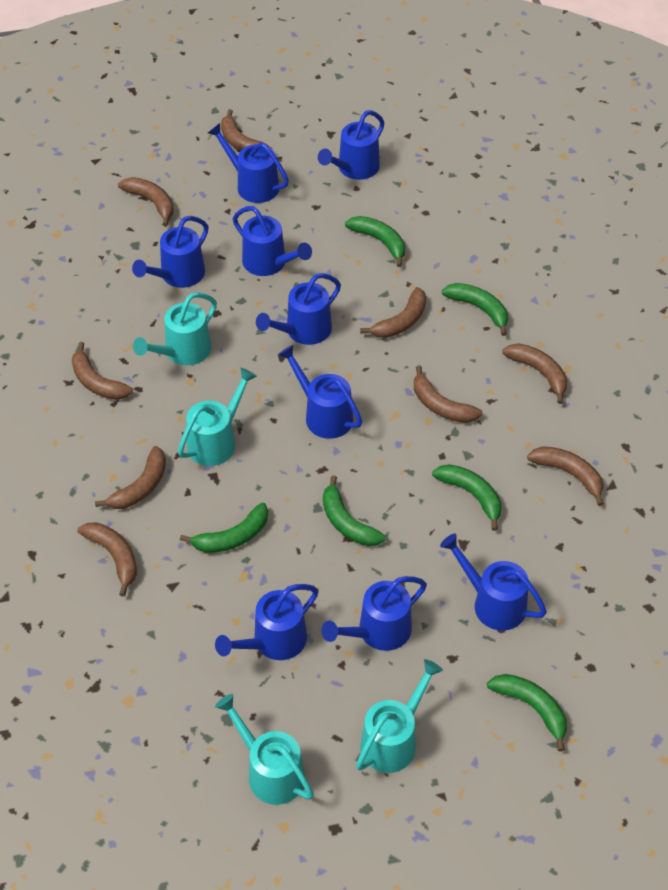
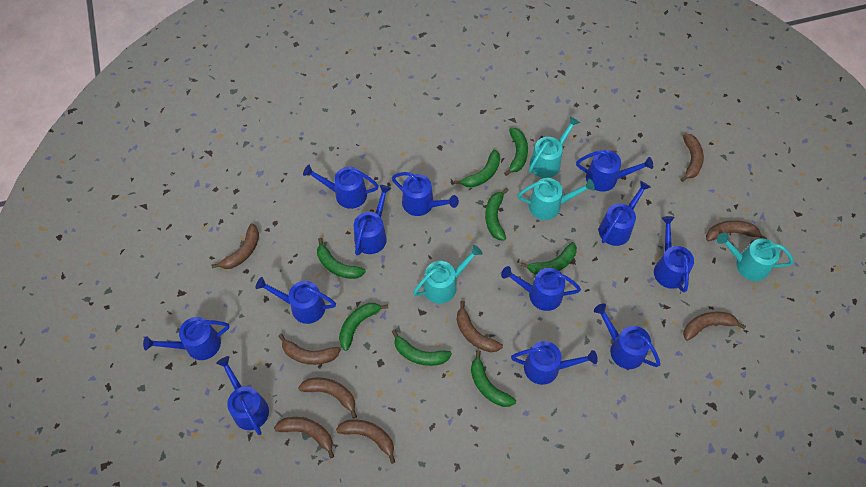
blue watering can: 9 -> 12
green banana: 6 -> 8

